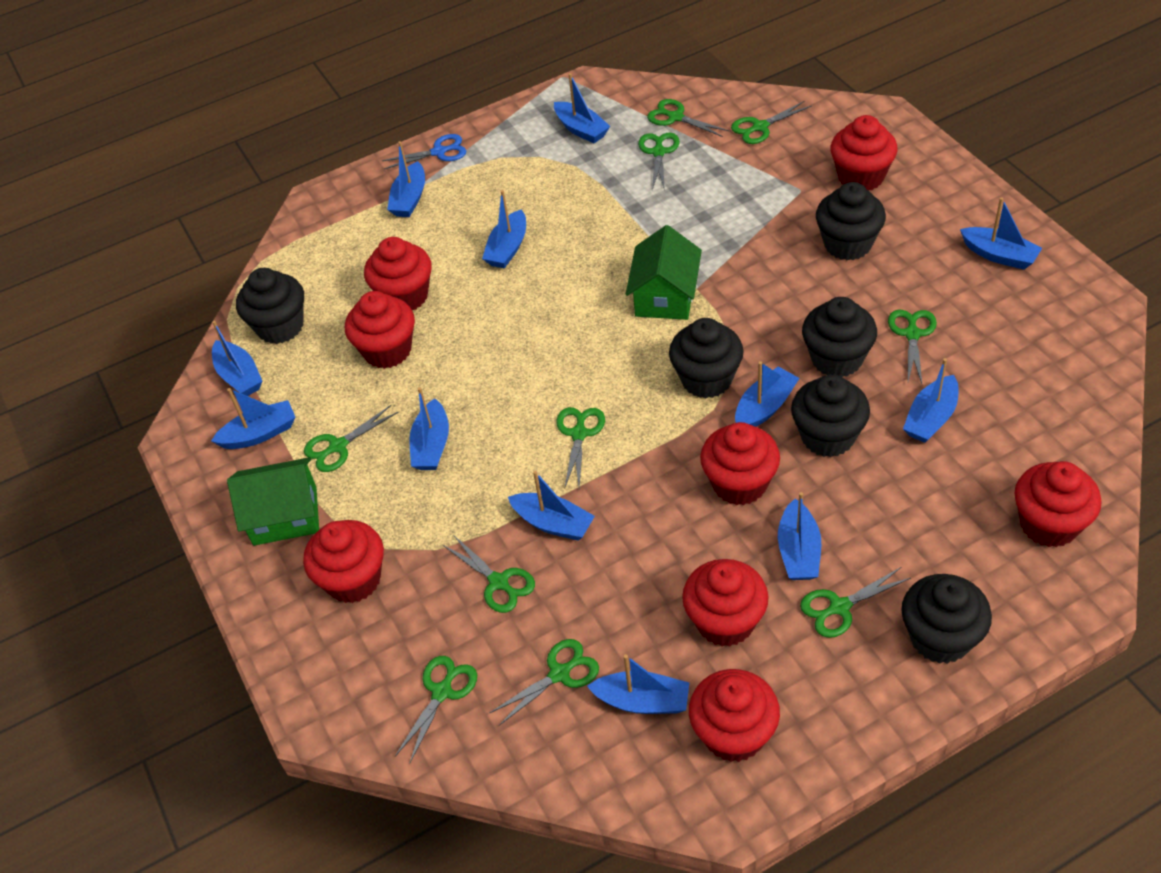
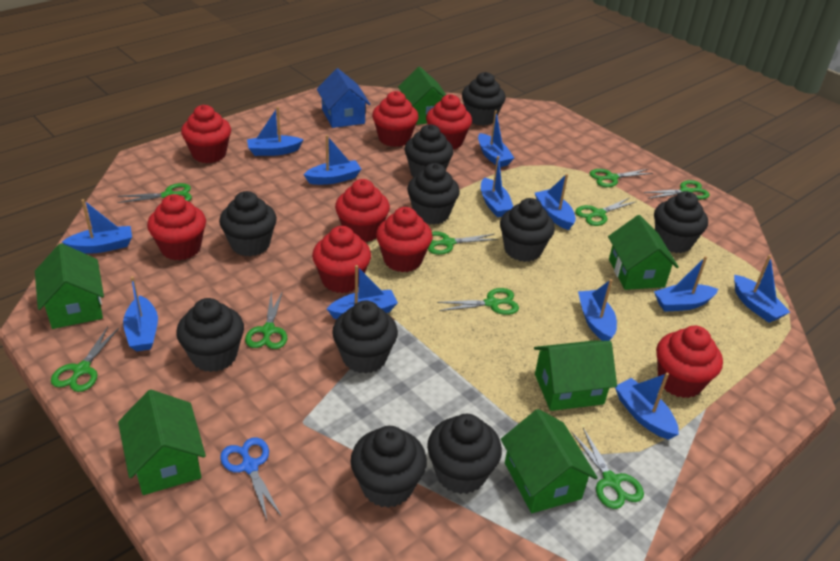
black cupcake: 6 -> 10
blue house: 0 -> 1
green house: 2 -> 6
green scissors: 10 -> 9

